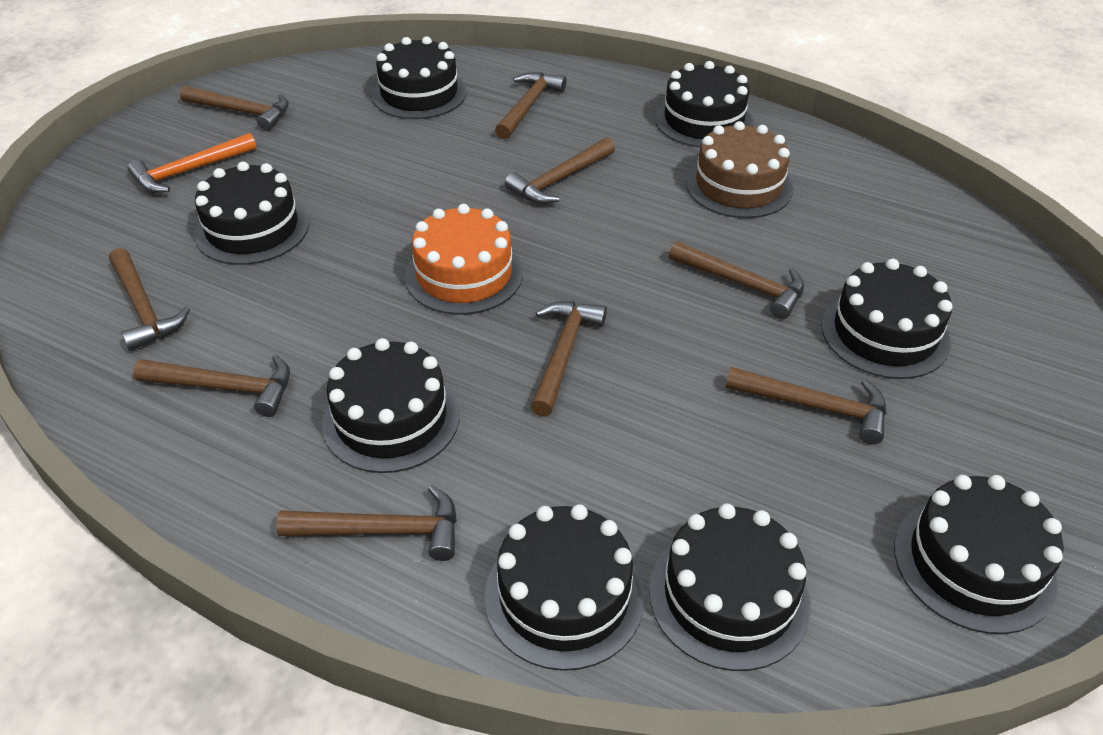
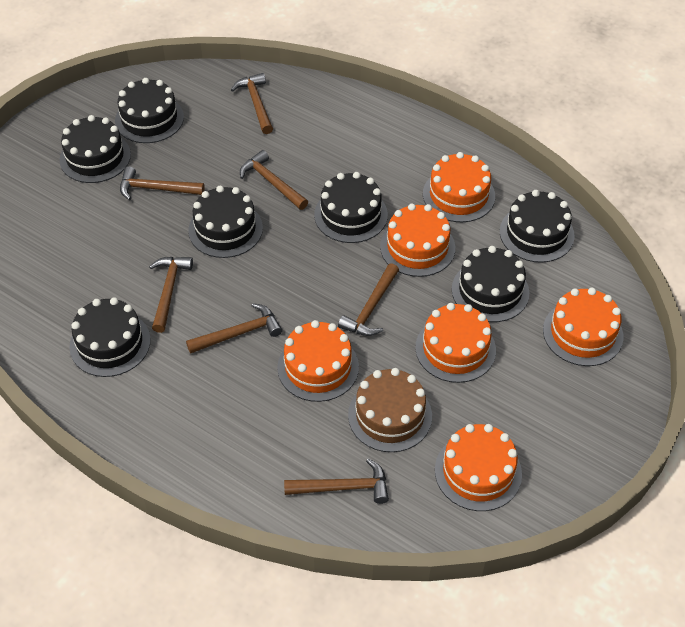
black cake: 8 -> 7
brown hammer: 9 -> 7
orange cake: 1 -> 6
orange hammer: 1 -> 0

